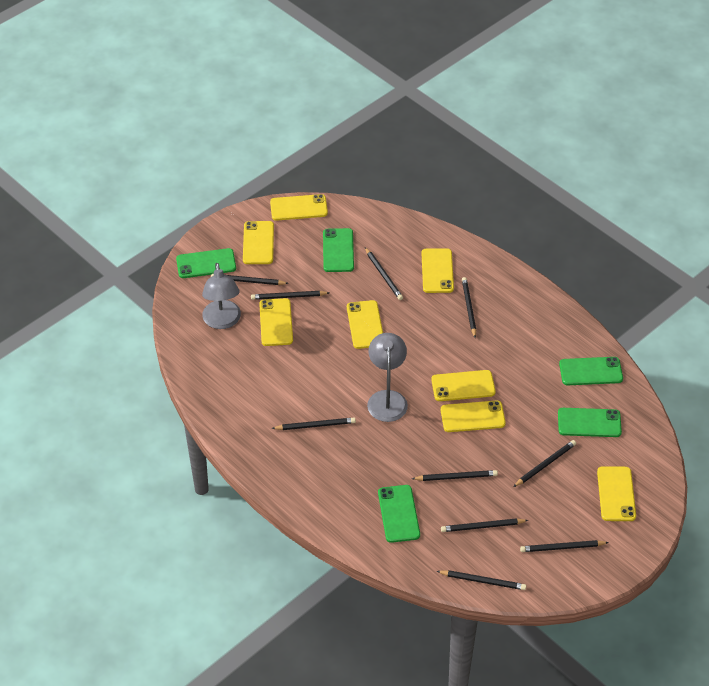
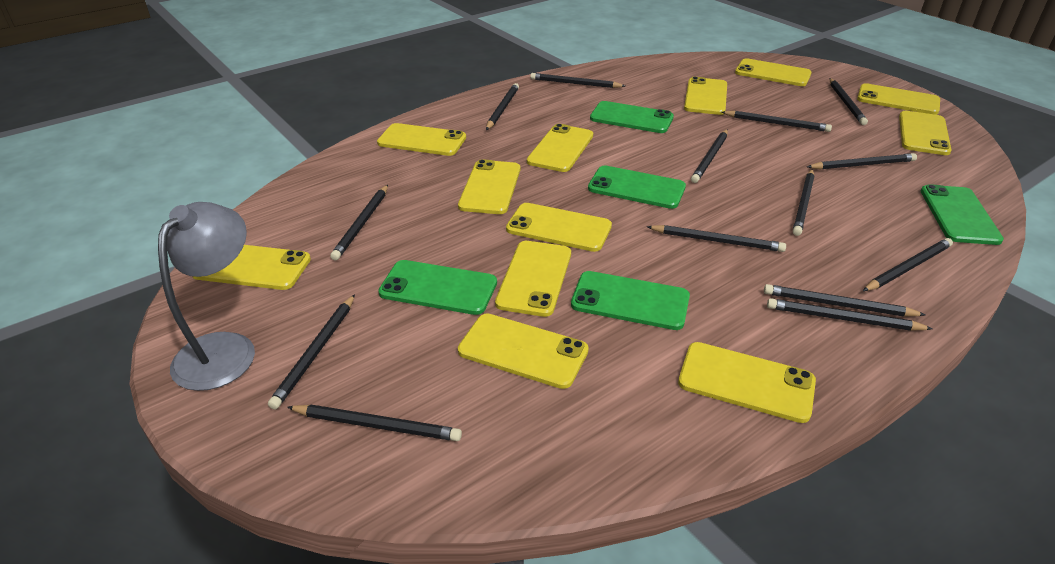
black pencil: 10 -> 14
grey lamp: 2 -> 1
yellow phone: 8 -> 12

